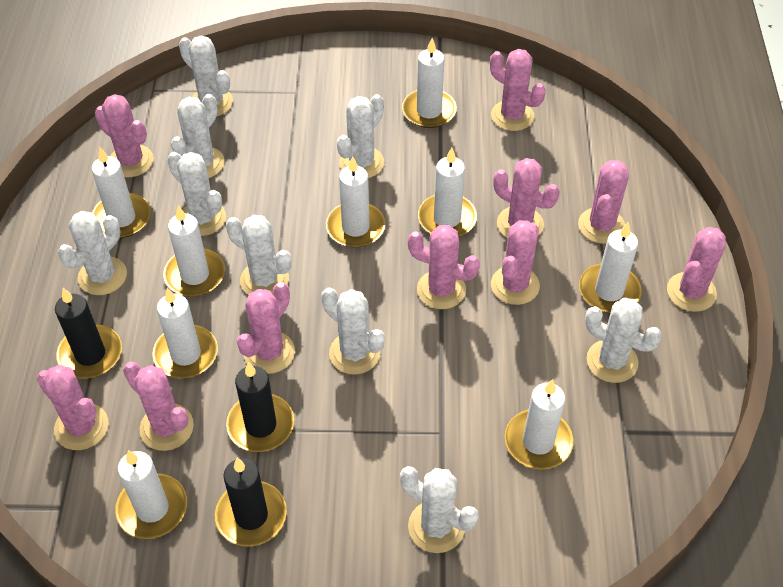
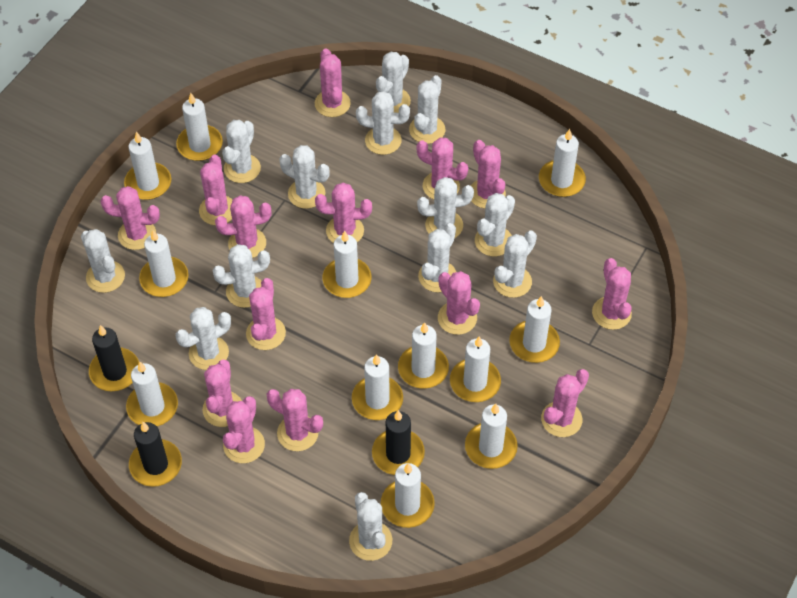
pink cactus: 10 -> 14
white cactus: 9 -> 13
white candle: 9 -> 12

